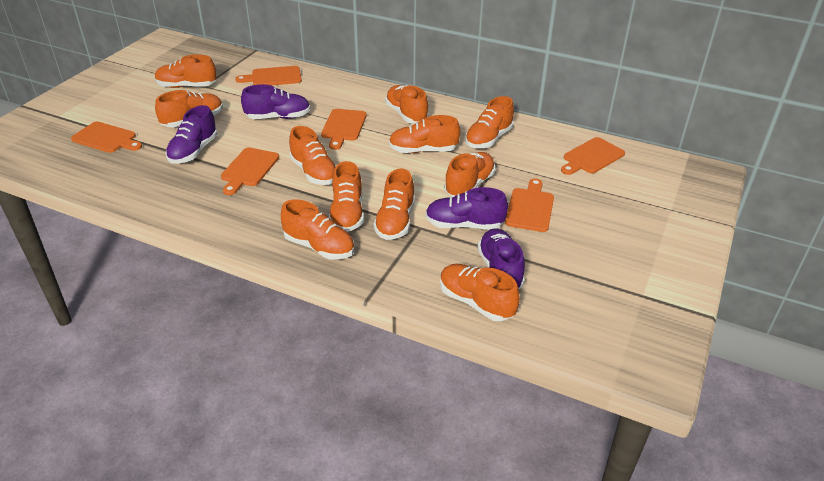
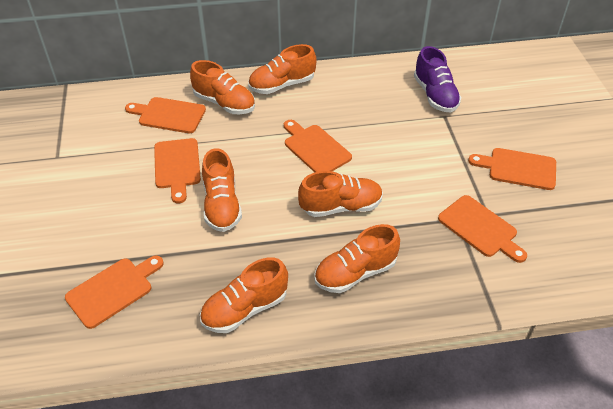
orange shoe: 11 -> 6
purple shoe: 4 -> 1

